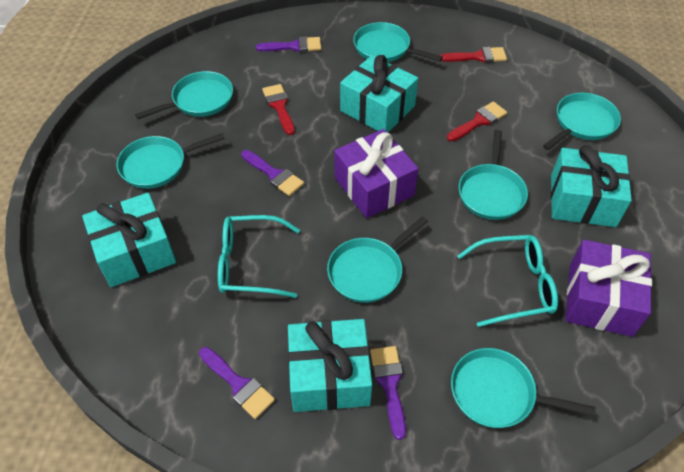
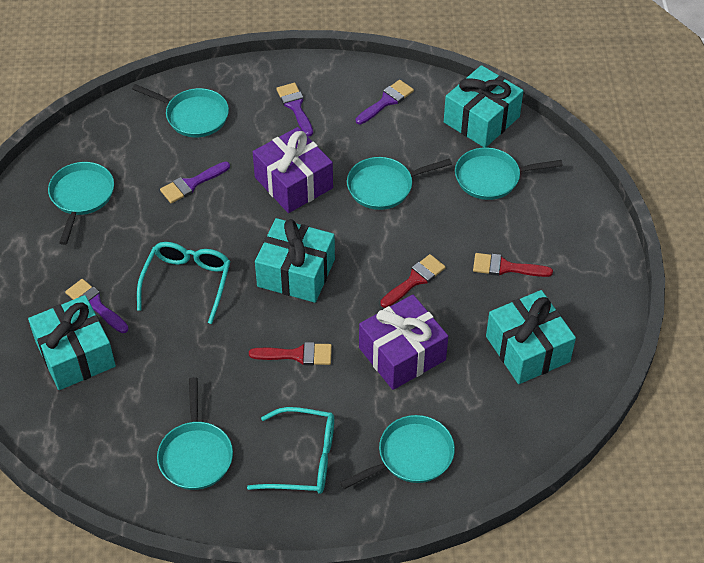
turquoise pan: 7 -> 6

